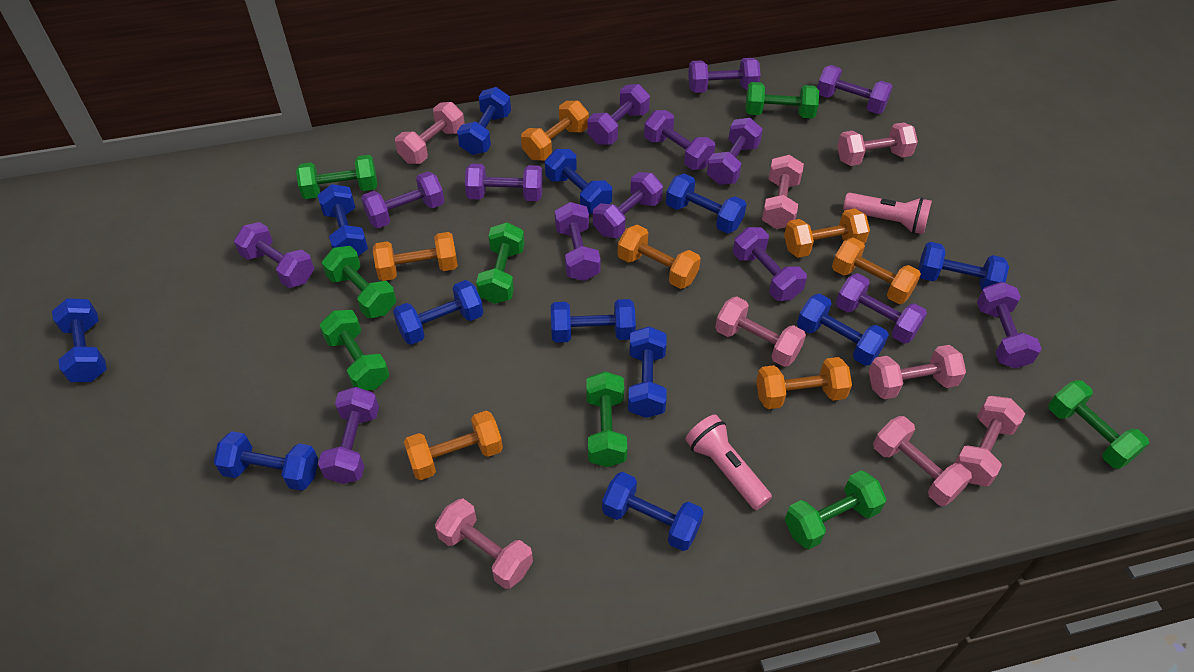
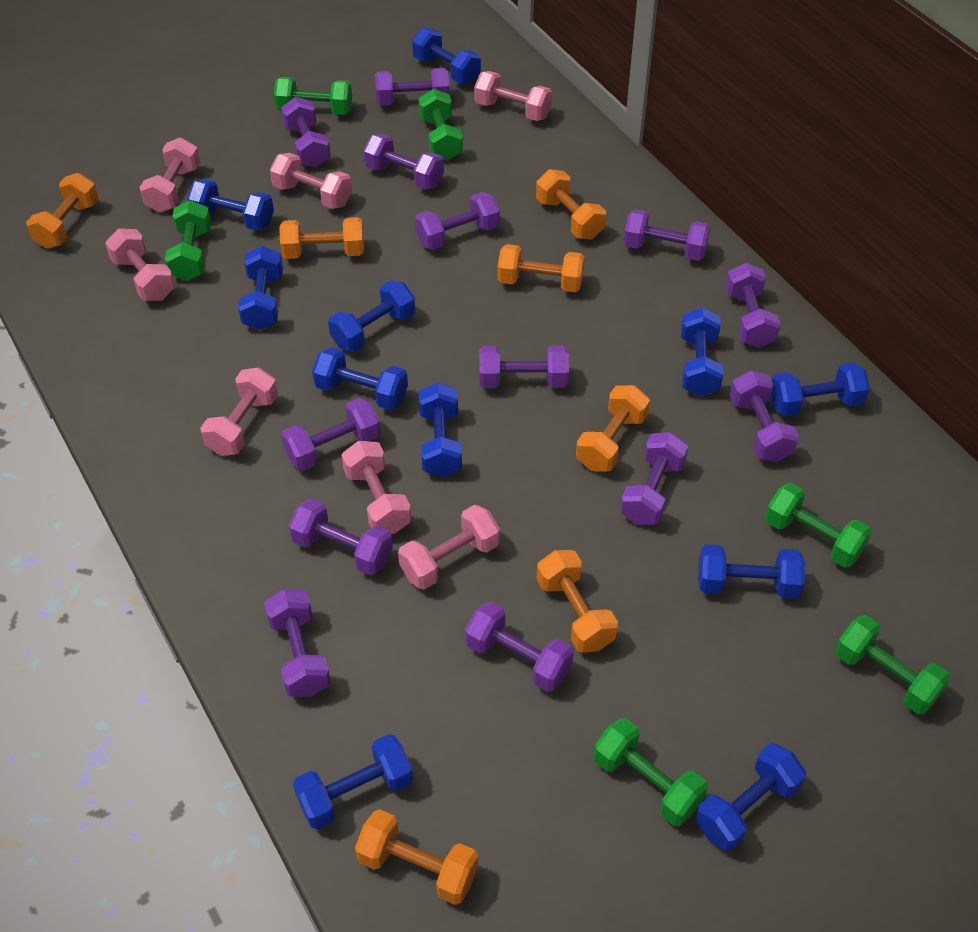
blue dumbbell: 12 -> 11
green dumbbell: 8 -> 6
pink dumbbell: 8 -> 7
pink flashlight: 2 -> 0
purple dumbbell: 14 -> 13

